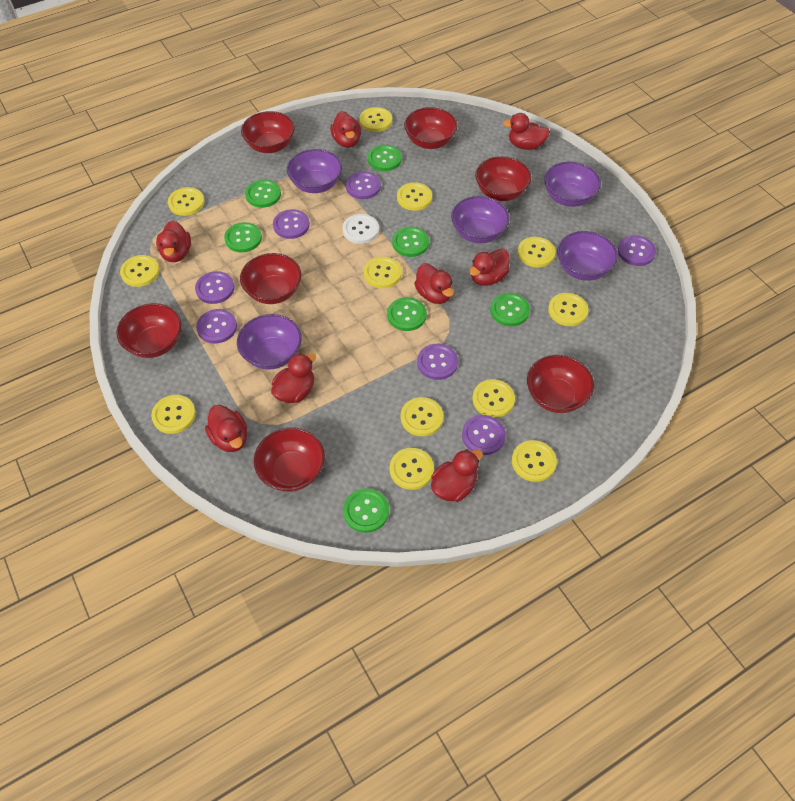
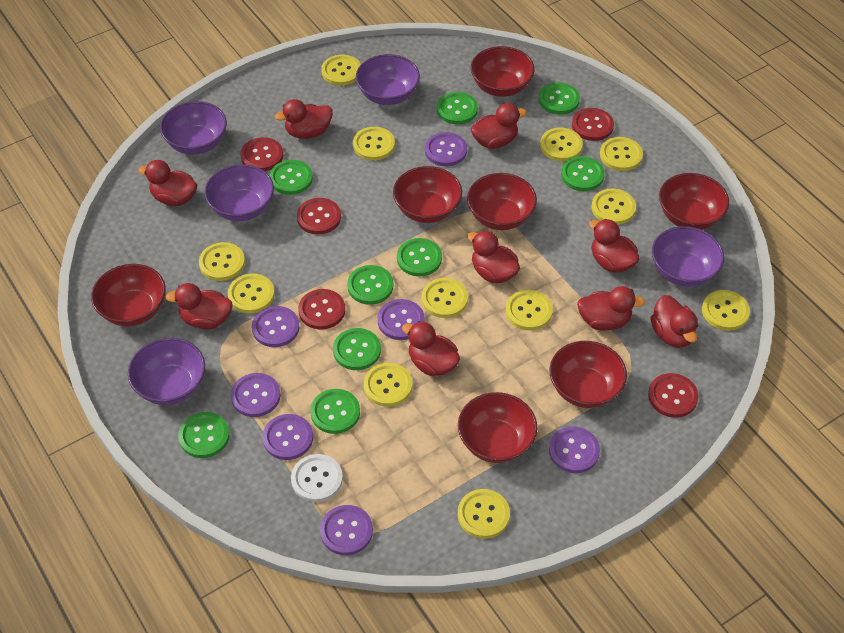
green button: 7 -> 9
red button: 0 -> 5
red duck: 8 -> 9

